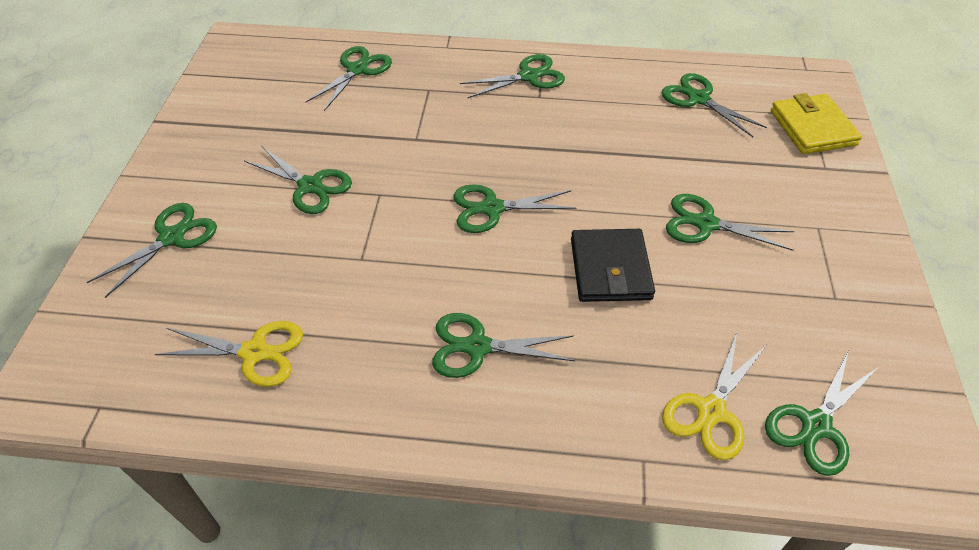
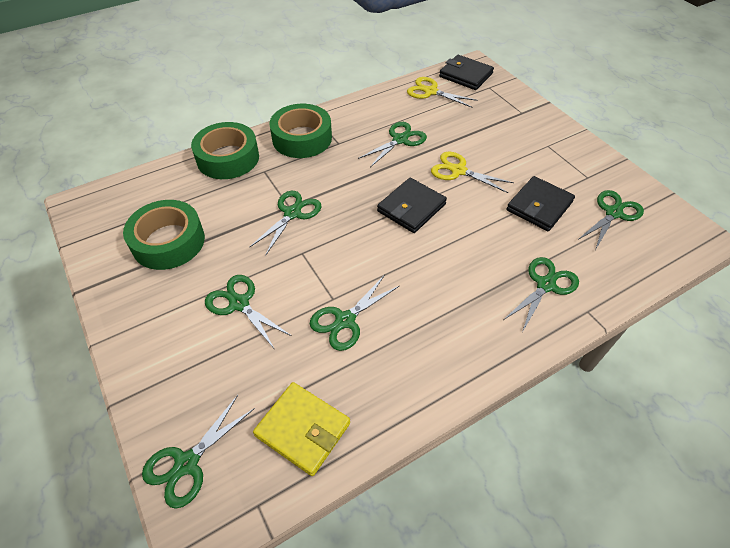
black wallet: 1 -> 3
green scissors: 9 -> 7
green tape: 0 -> 3

